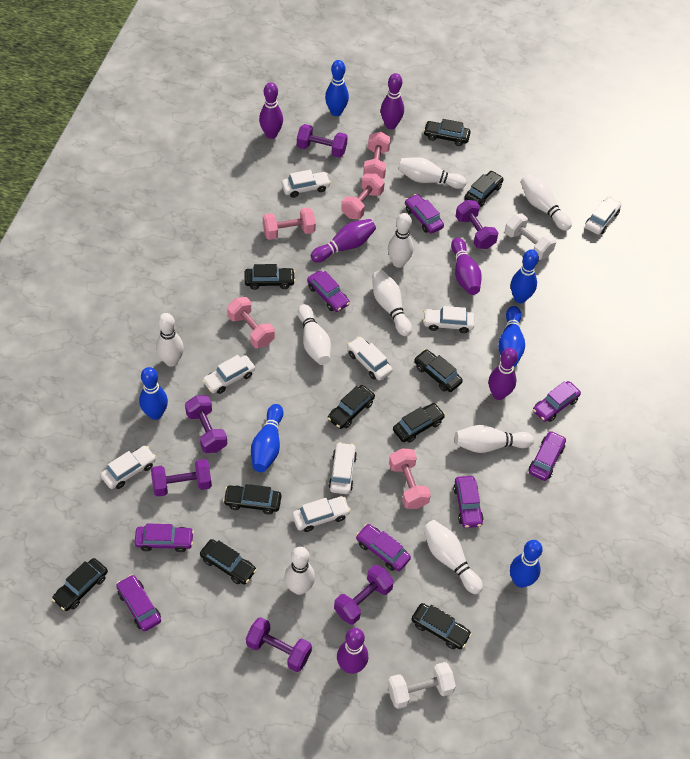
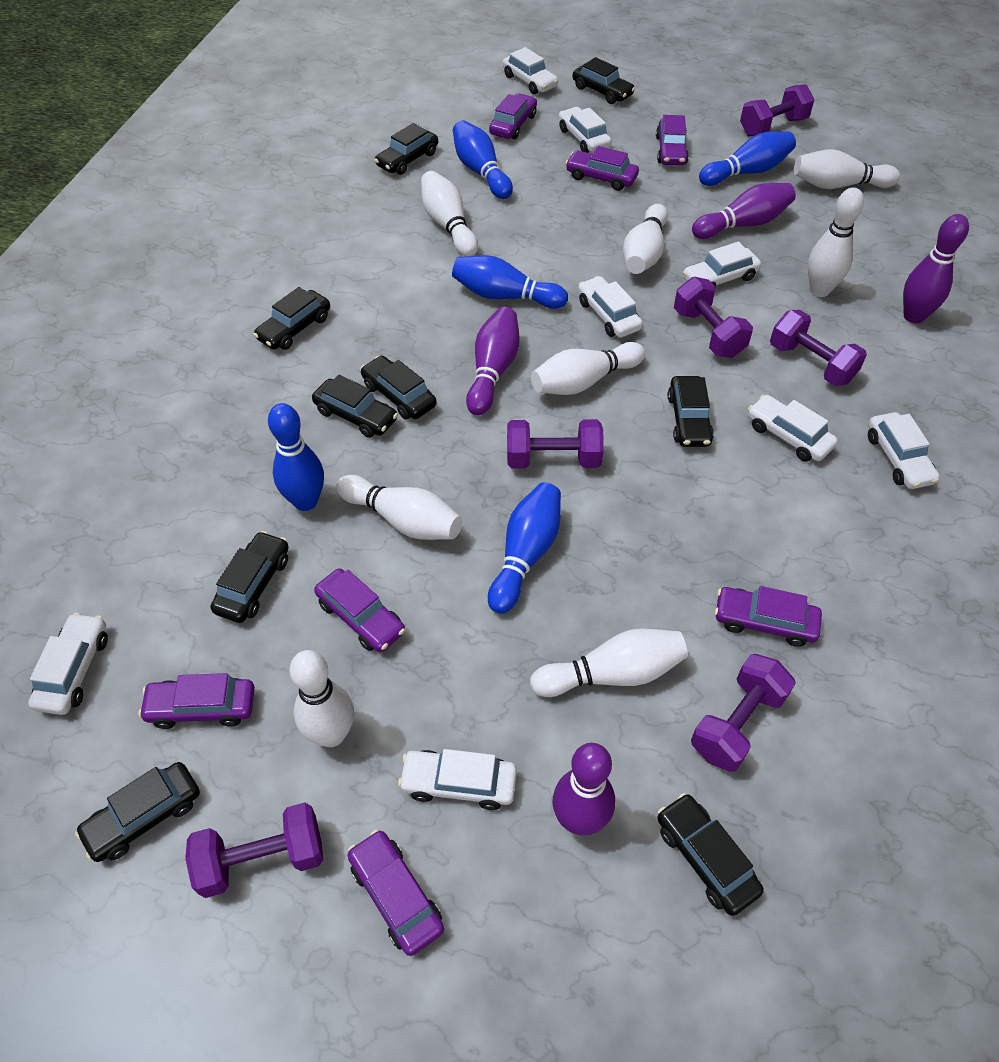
black car: 10 -> 9
blue bowling pin: 6 -> 5
pink dumbbell: 5 -> 0
purple bowling pin: 6 -> 4
purple car: 8 -> 7
white bowling pin: 9 -> 8
white dumbbell: 2 -> 0

